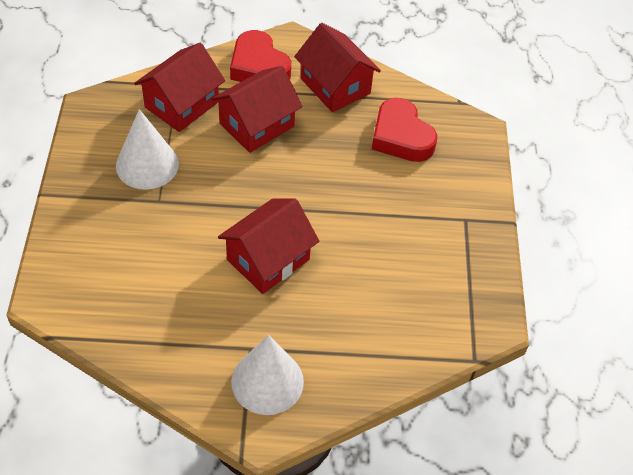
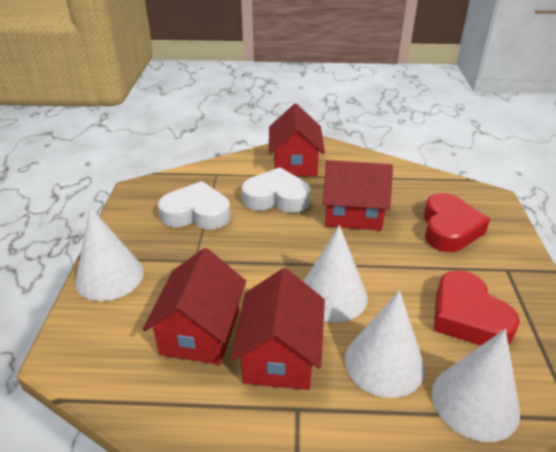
white cone: 2 -> 4
white heart: 0 -> 2

